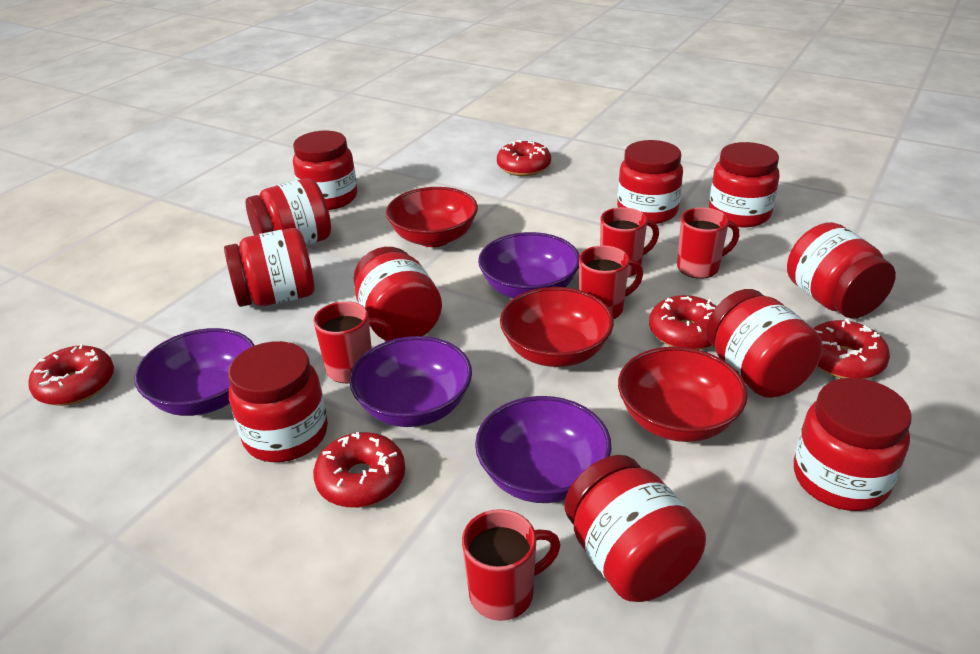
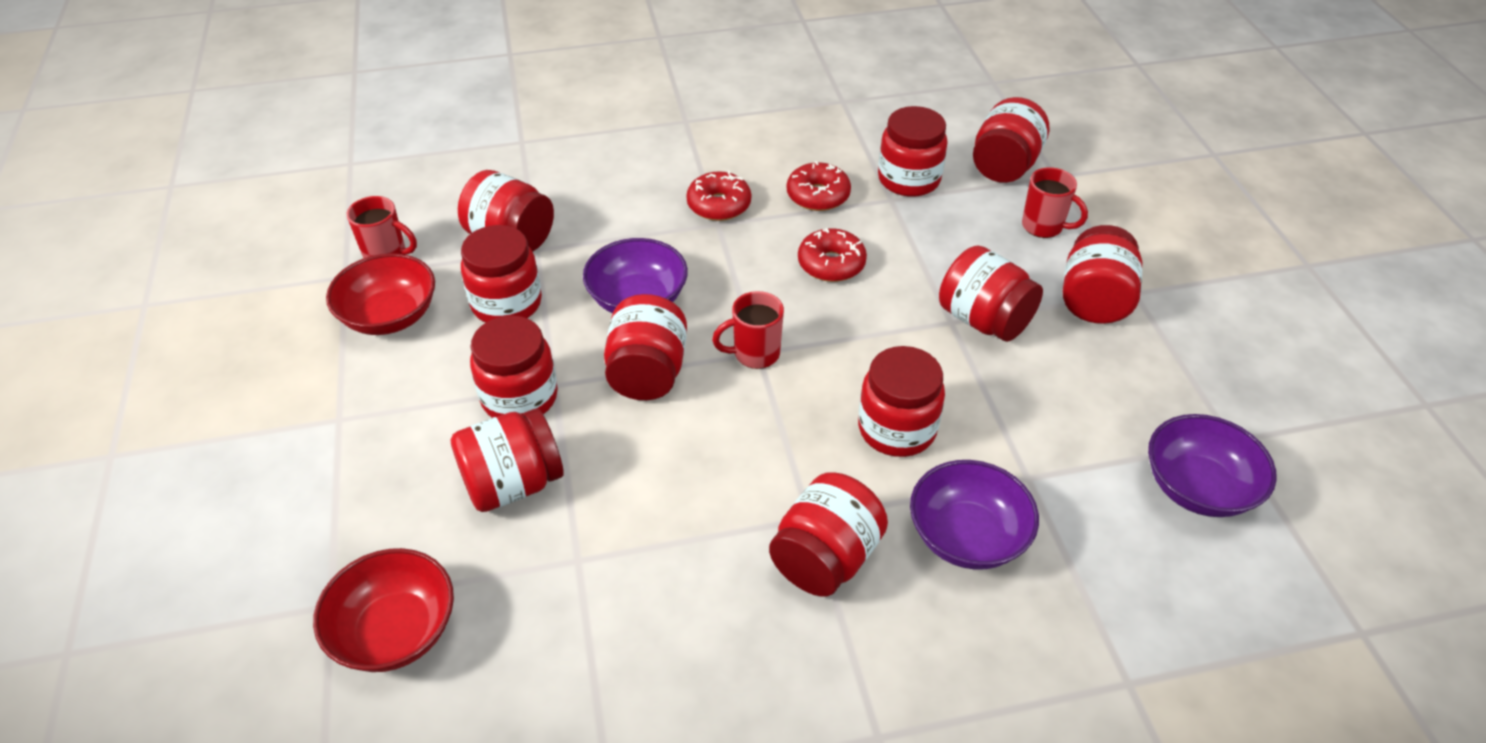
purple bowl: 4 -> 3
red bowl: 3 -> 2
red donut: 5 -> 3
red mug: 5 -> 3

